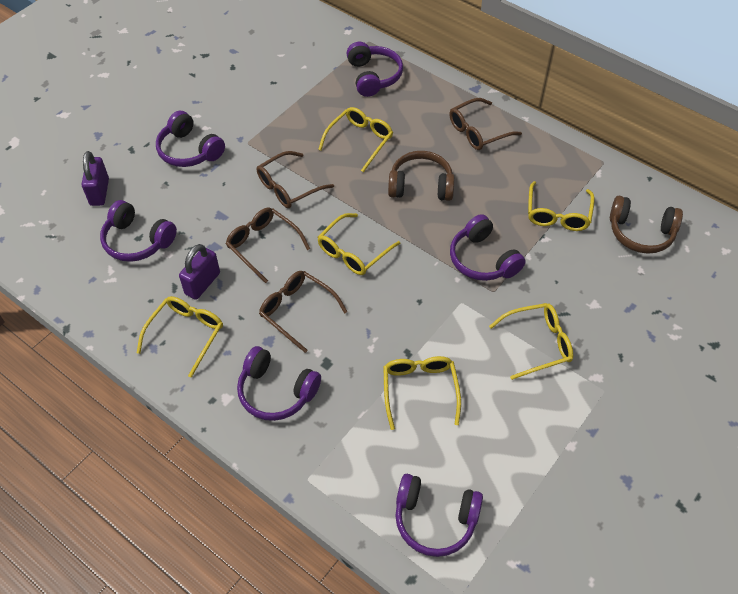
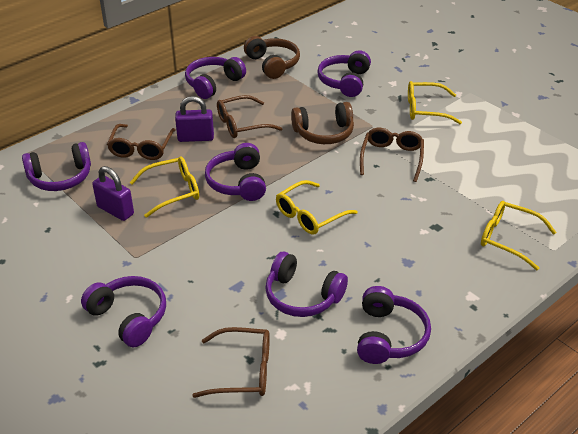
purple headphones: 6 -> 7
yellow glasses: 6 -> 4

